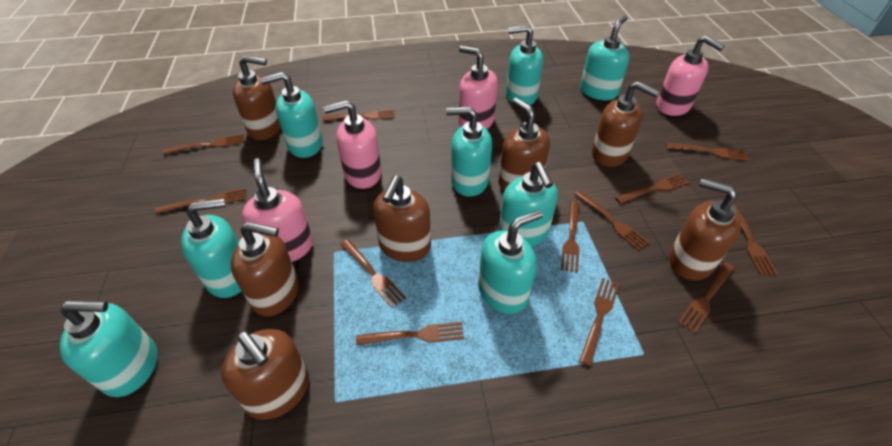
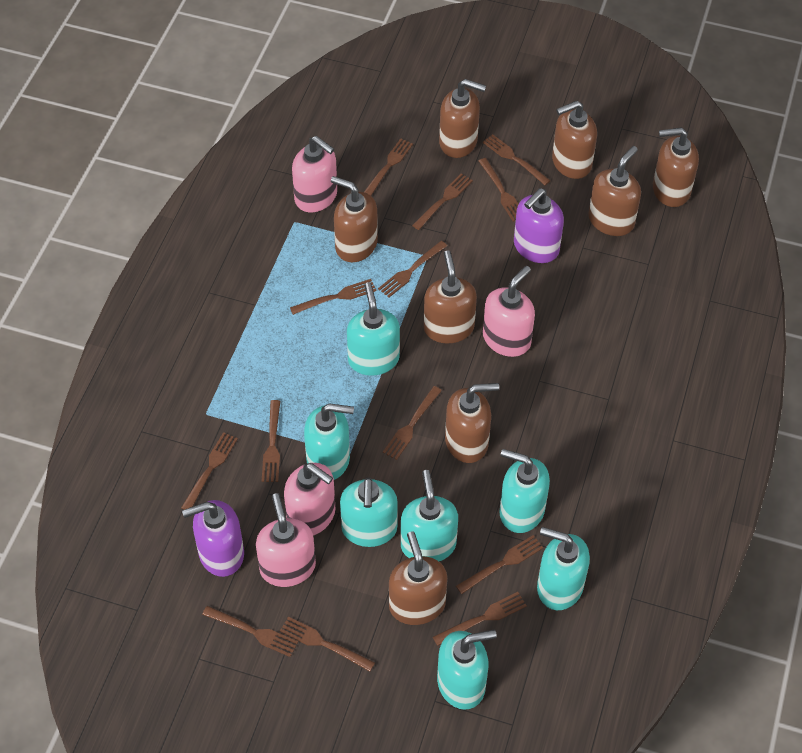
brown fork: 12 -> 13
brown soap dispenser: 7 -> 8
purple soap dispenser: 0 -> 2
turquoise soap dispenser: 8 -> 7

